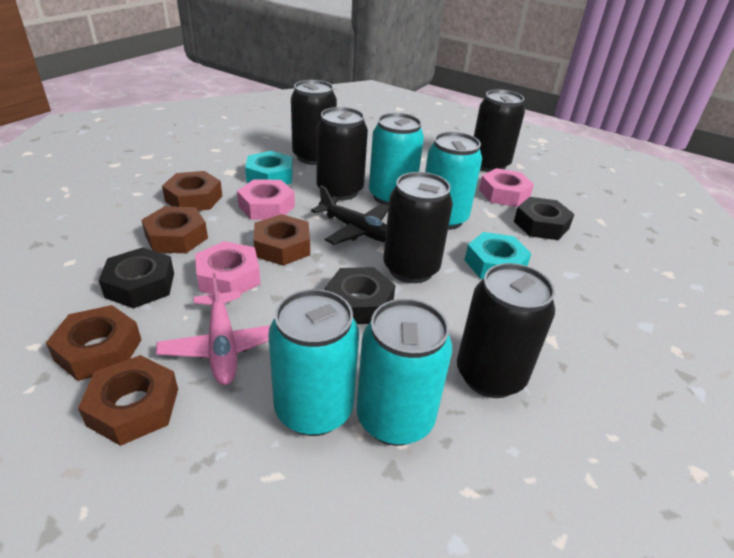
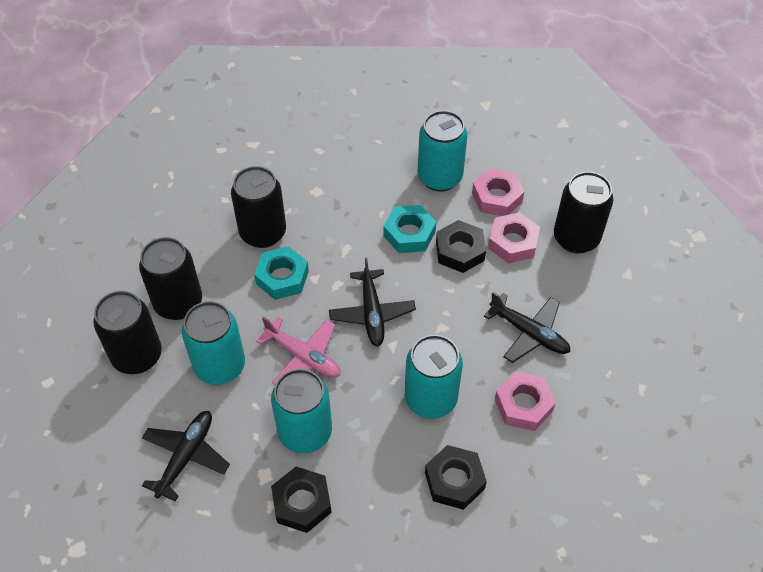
black can: 5 -> 4
black plane: 1 -> 3
brown nut: 5 -> 0

